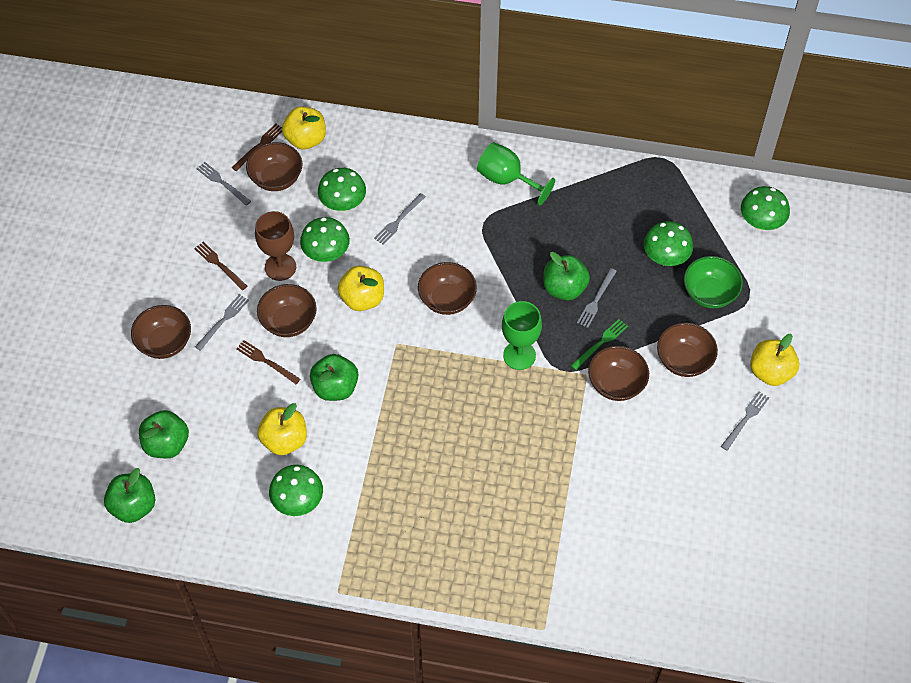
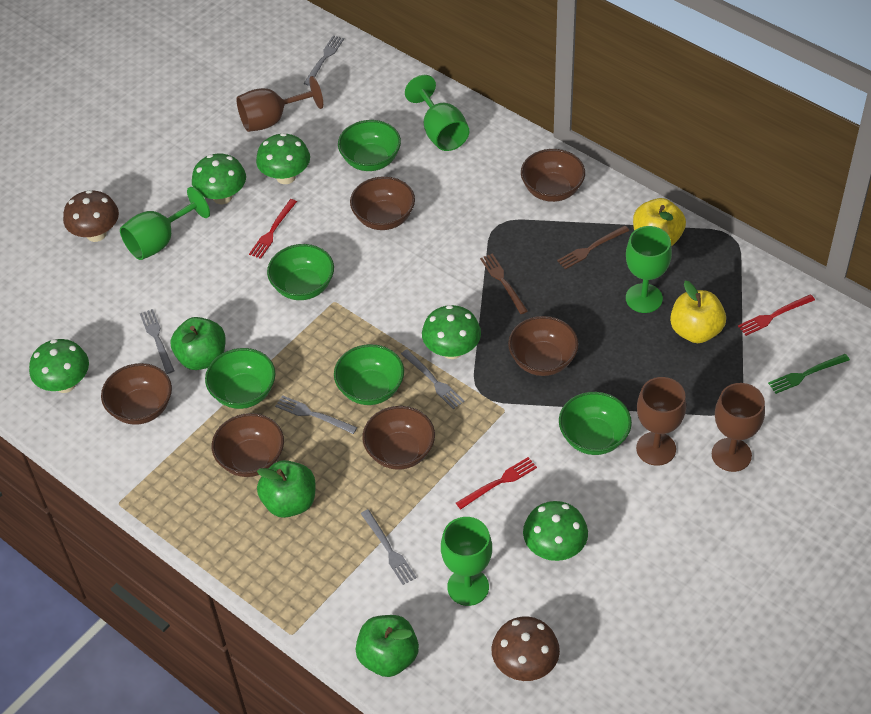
brown fork: 3 -> 2
brown goblet: 1 -> 3
brown mushroom: 0 -> 2
green apple: 4 -> 3
green bowl: 1 -> 5
green goblet: 2 -> 4
red fork: 0 -> 3
yellow apple: 4 -> 2

